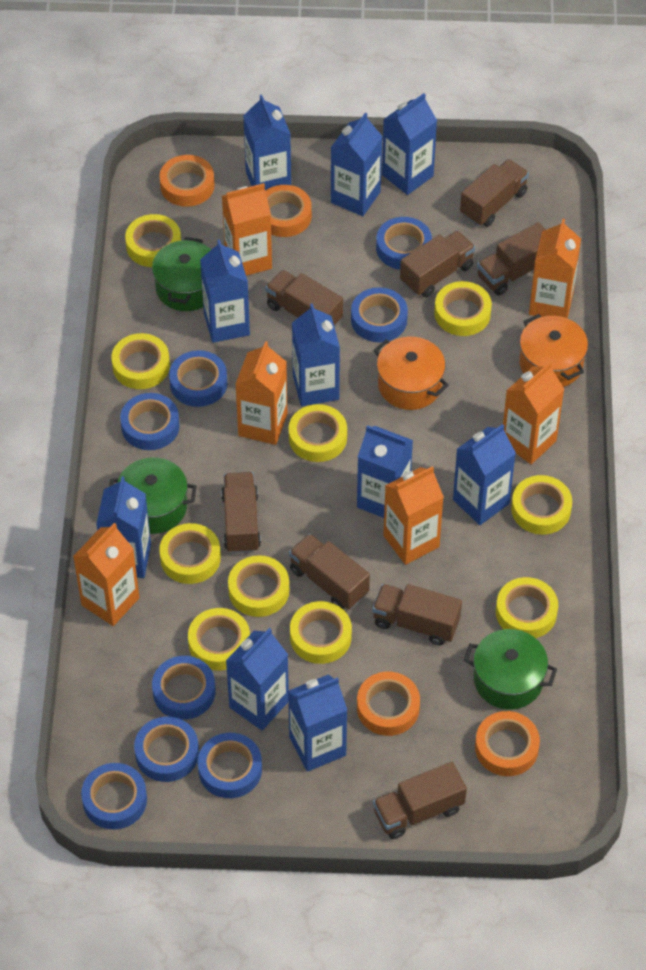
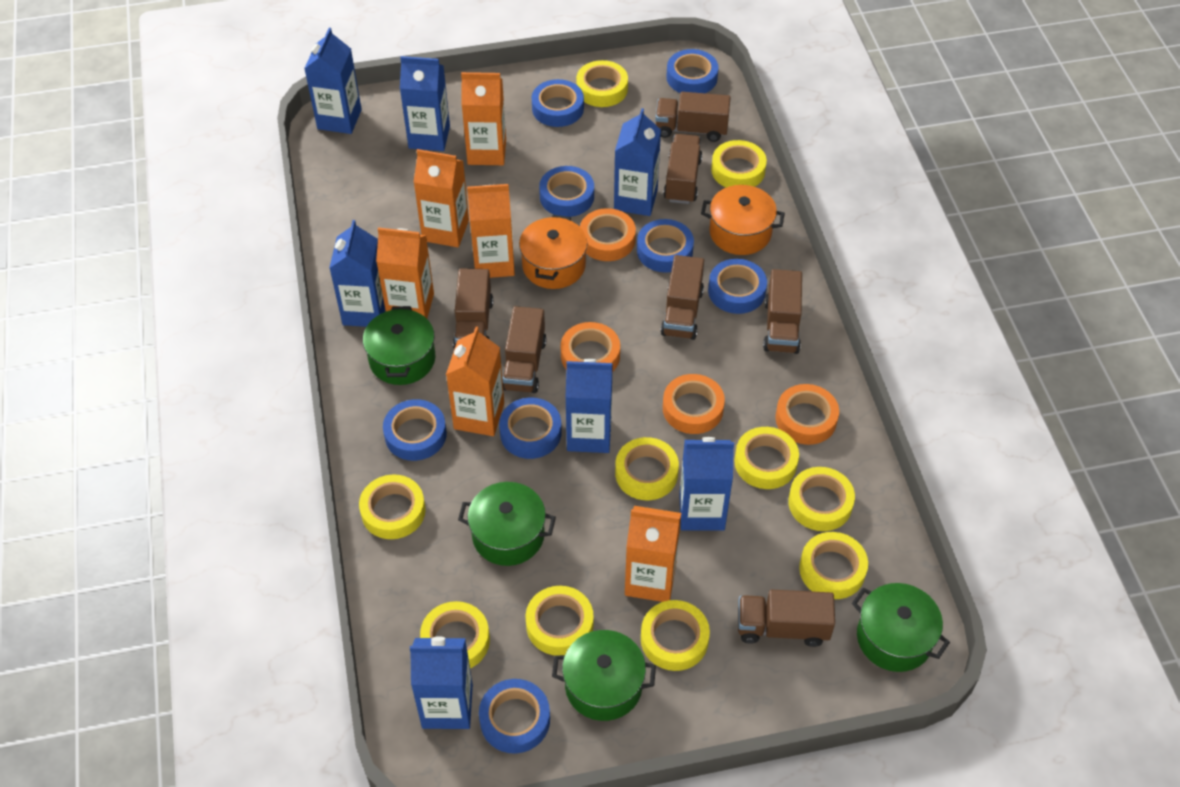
blue carton: 10 -> 7
brown truck: 8 -> 7
green pot: 3 -> 4

